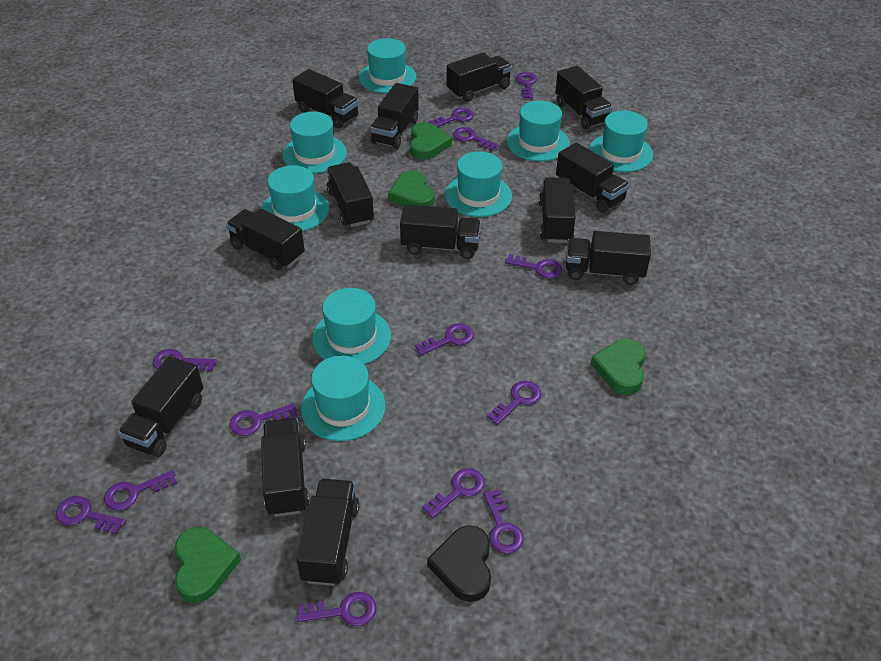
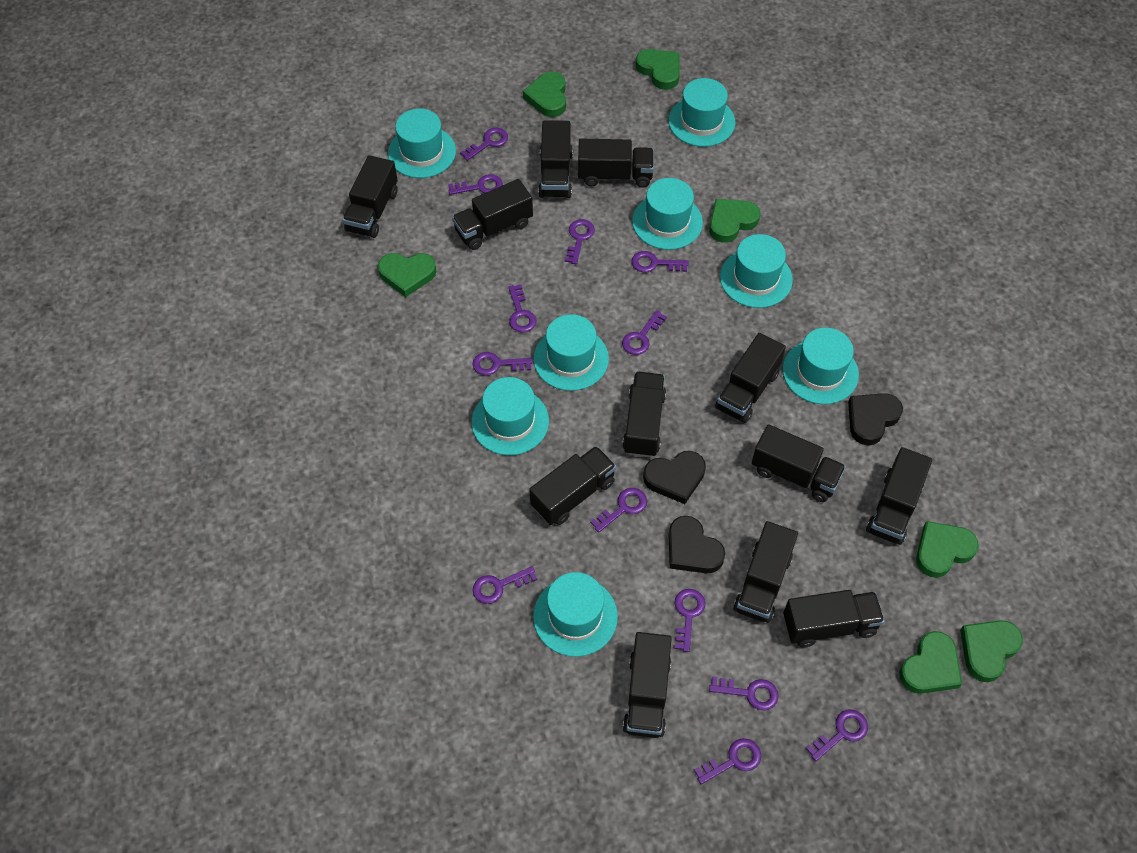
black heart: 1 -> 3
black truck: 13 -> 12
green heart: 4 -> 7

